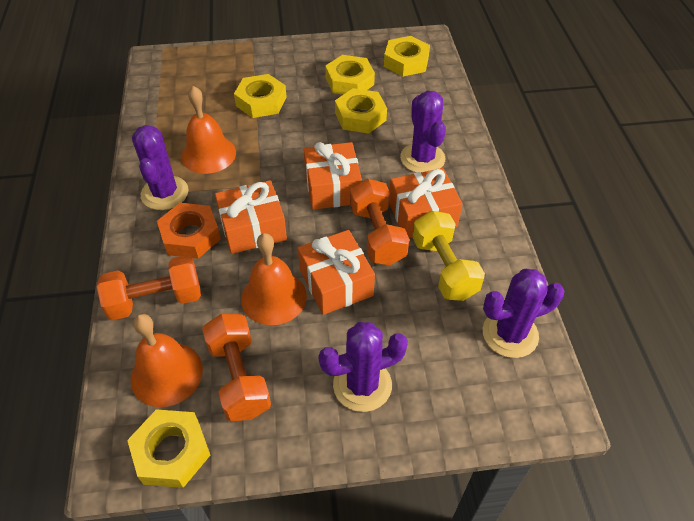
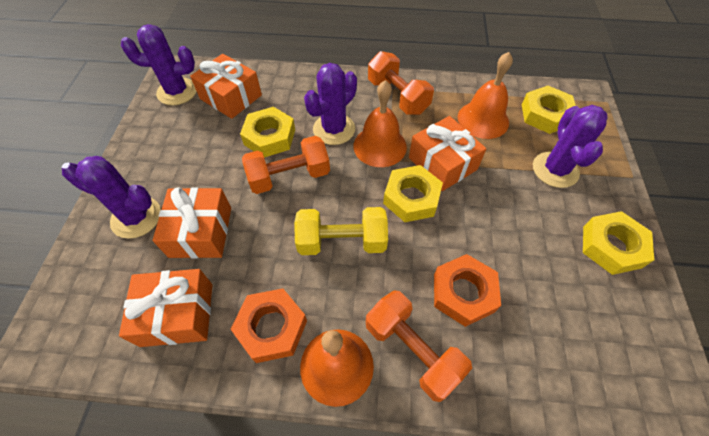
orange nut: 1 -> 2
yellow nut: 5 -> 4

